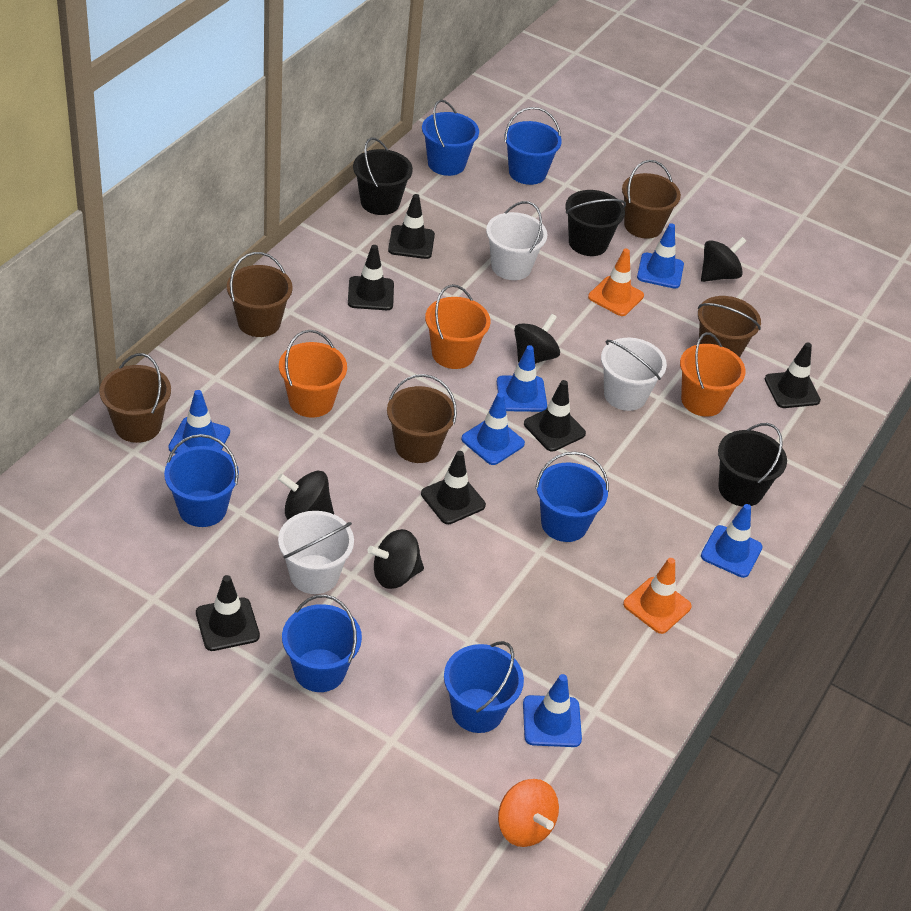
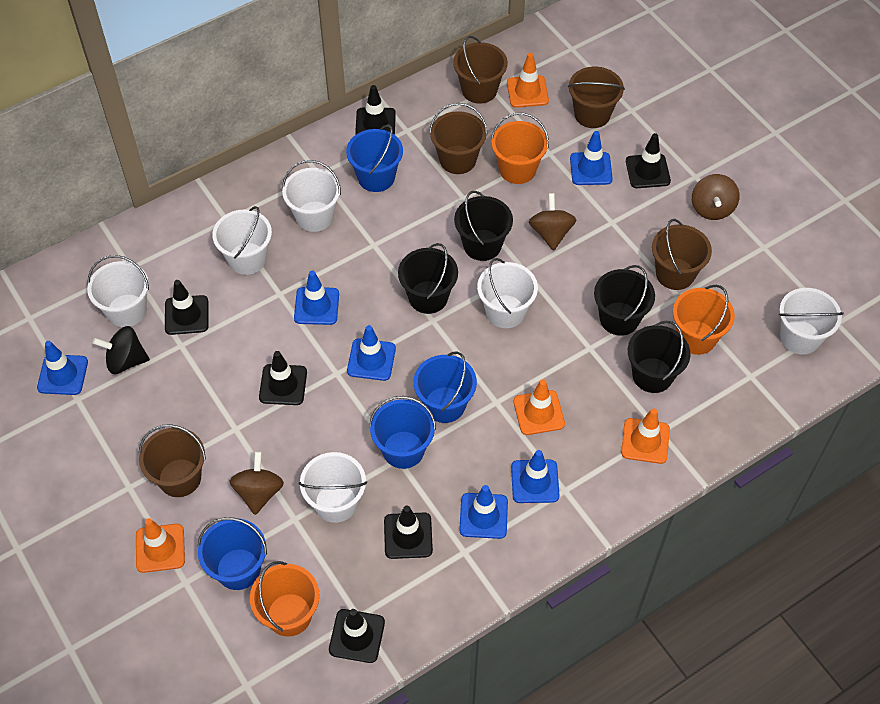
black bucket: 3 -> 4
black spinning top: 4 -> 1
blue bucket: 6 -> 4
brown spinning top: 0 -> 3
orange spinning top: 1 -> 0
orange traffic cone: 2 -> 4
white bucket: 3 -> 6

